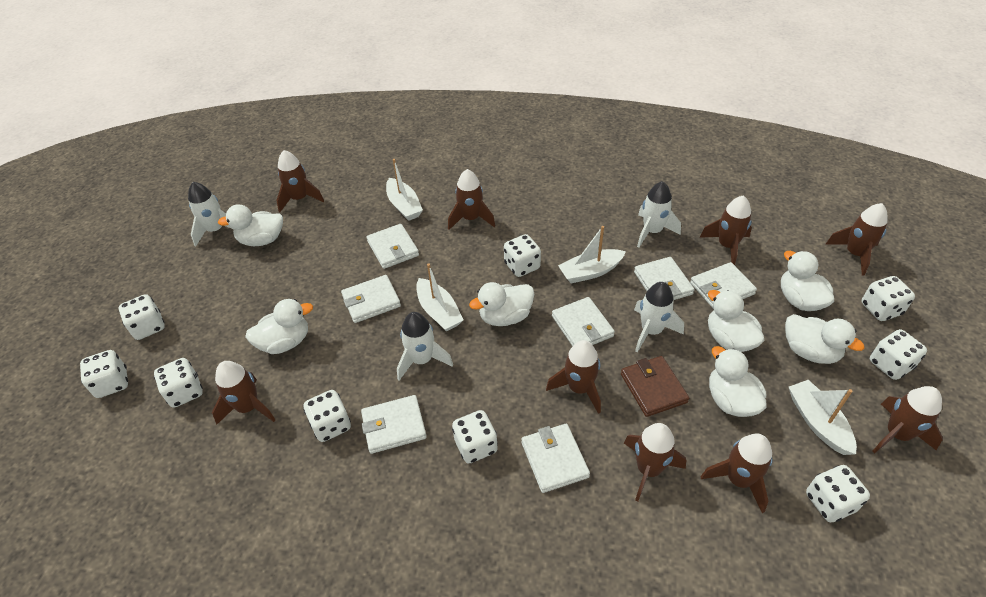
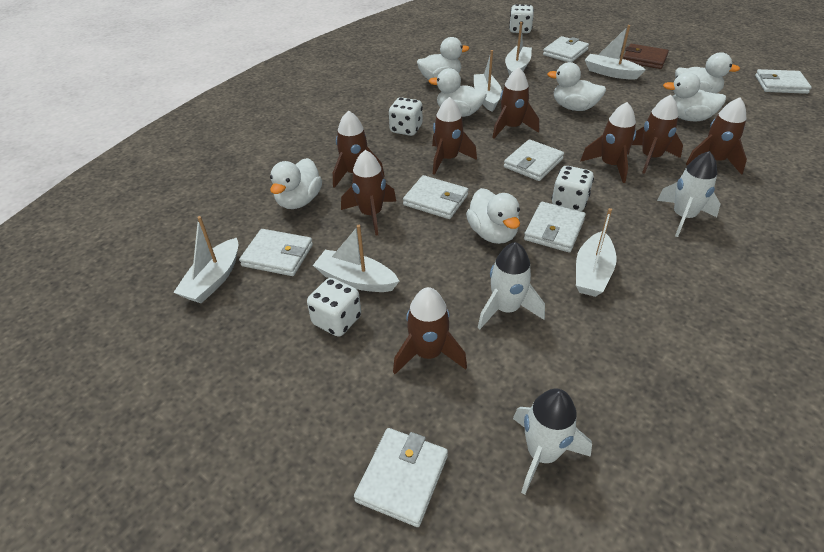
brown rocket: 9 -> 8
white boat: 4 -> 6
white dice: 9 -> 4
white rocket: 4 -> 3

